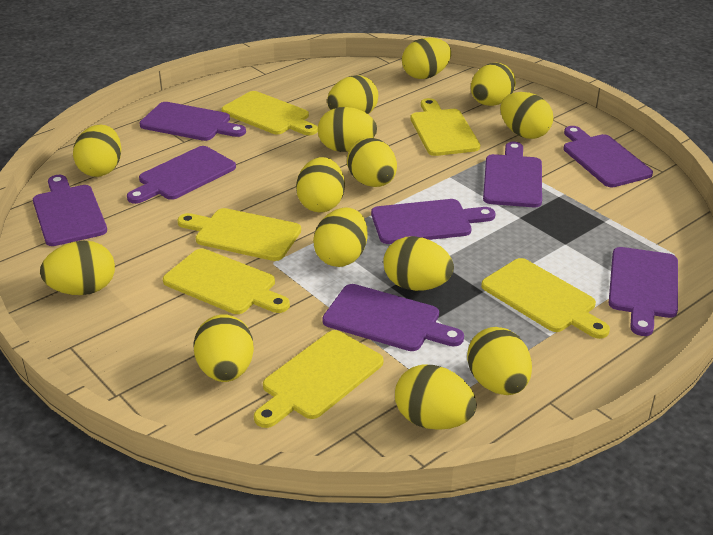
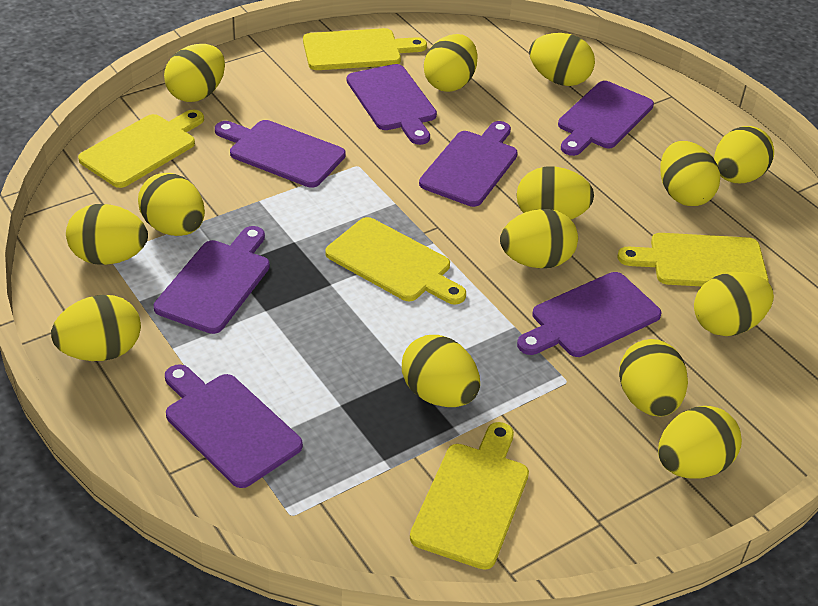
purple cutting board: 8 -> 7
yellow cutting board: 6 -> 5

